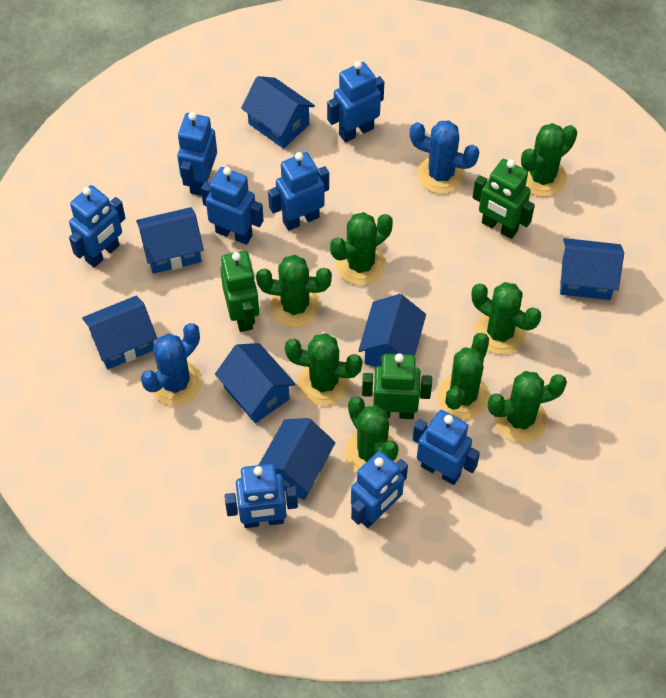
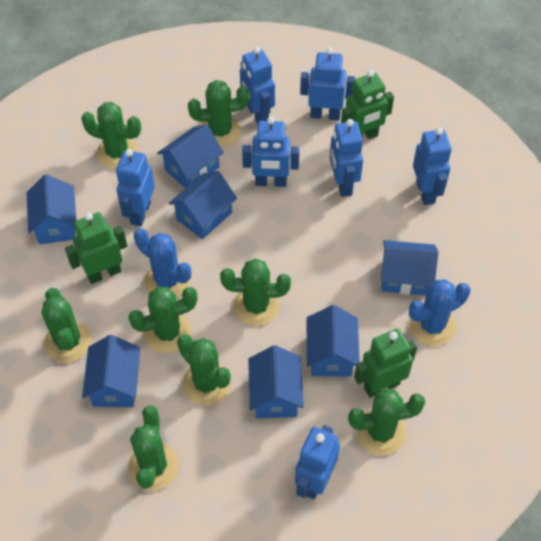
blue robot: 8 -> 7

